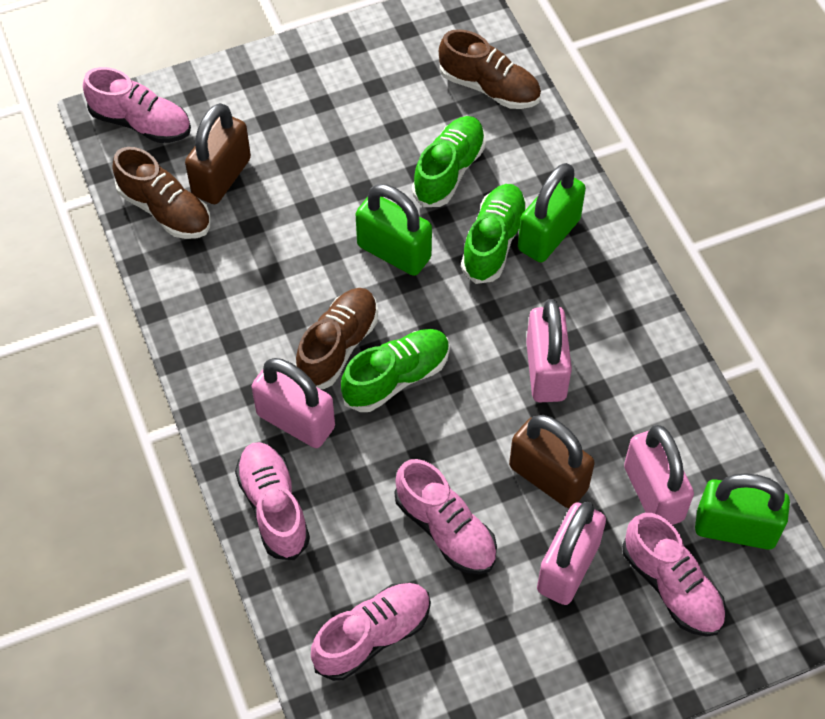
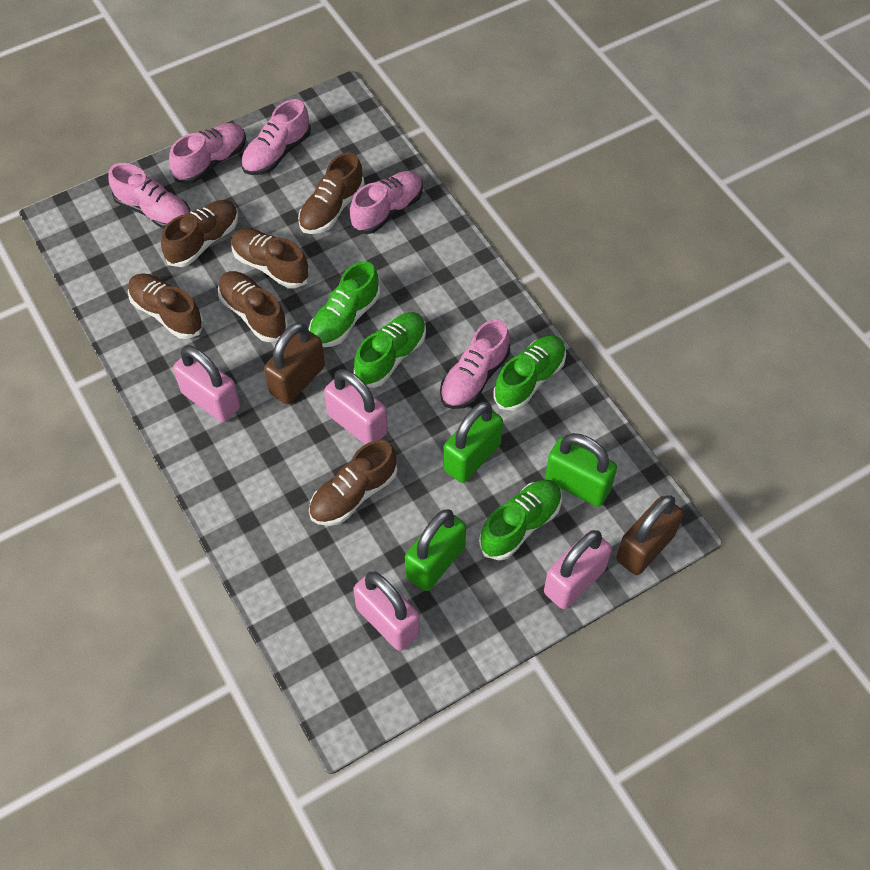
brown shoe: 3 -> 6
green shoe: 3 -> 4

